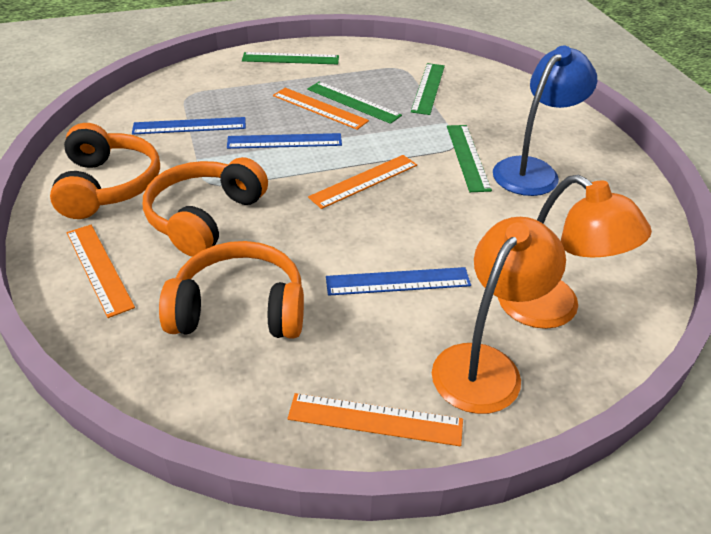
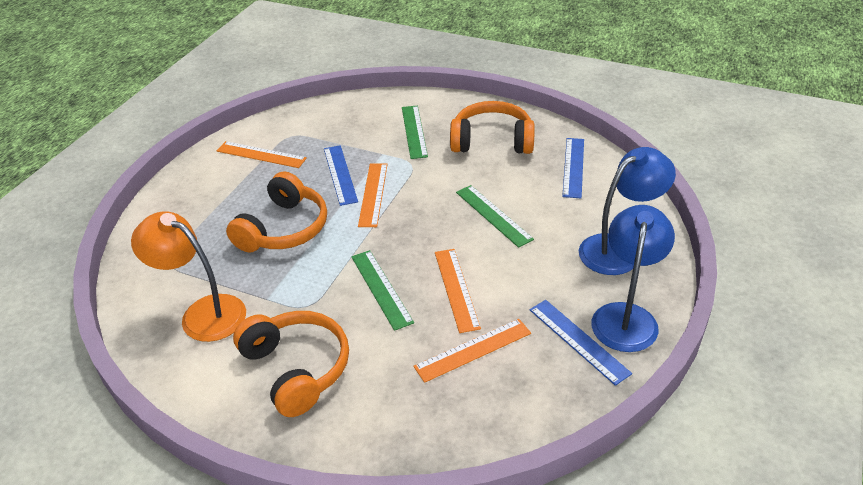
blue lamp: 1 -> 2
green ruler: 4 -> 3
orange lamp: 2 -> 1

